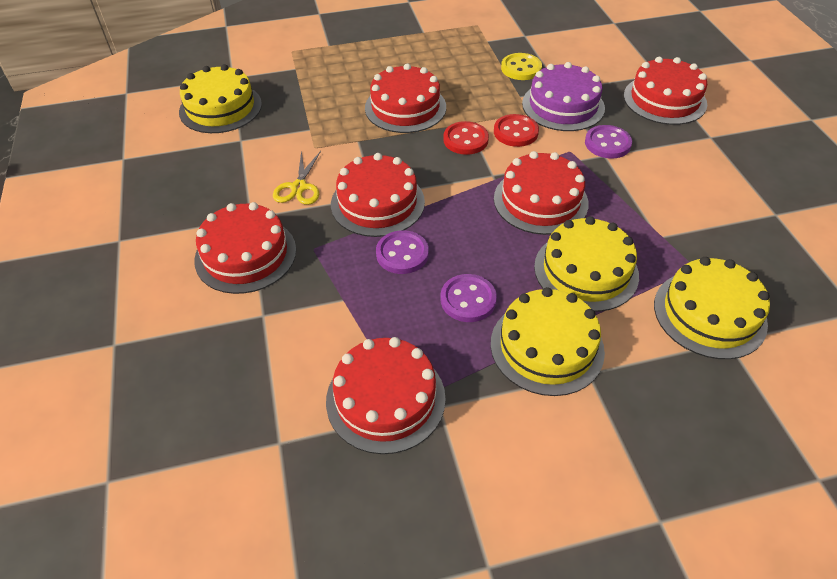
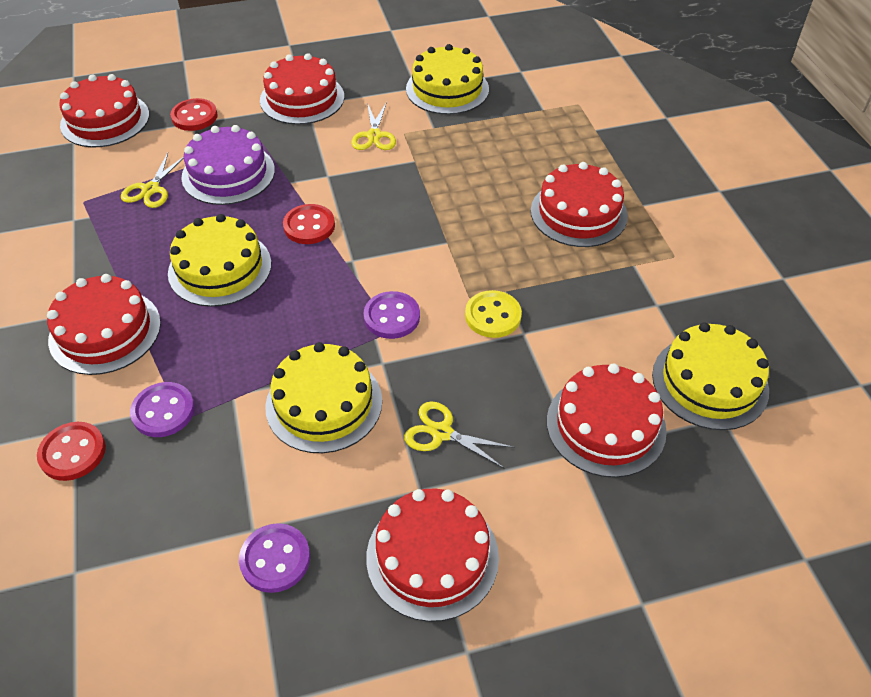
red button: 2 -> 3
yellow scissors: 1 -> 3

